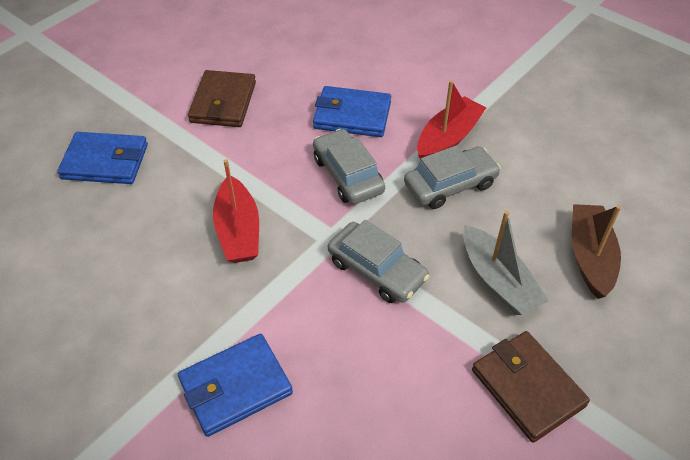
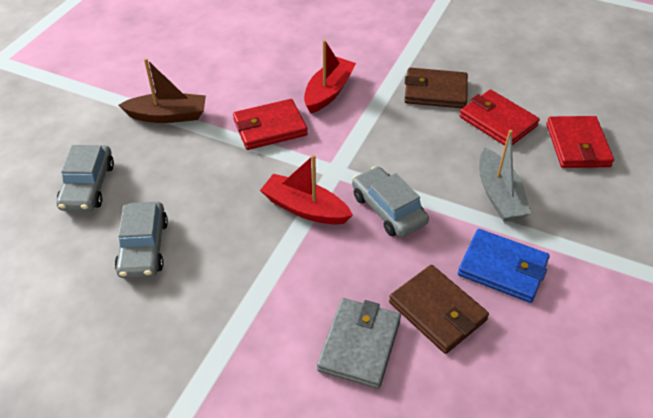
blue wallet: 3 -> 1
grey wallet: 0 -> 1
red wallet: 0 -> 3

